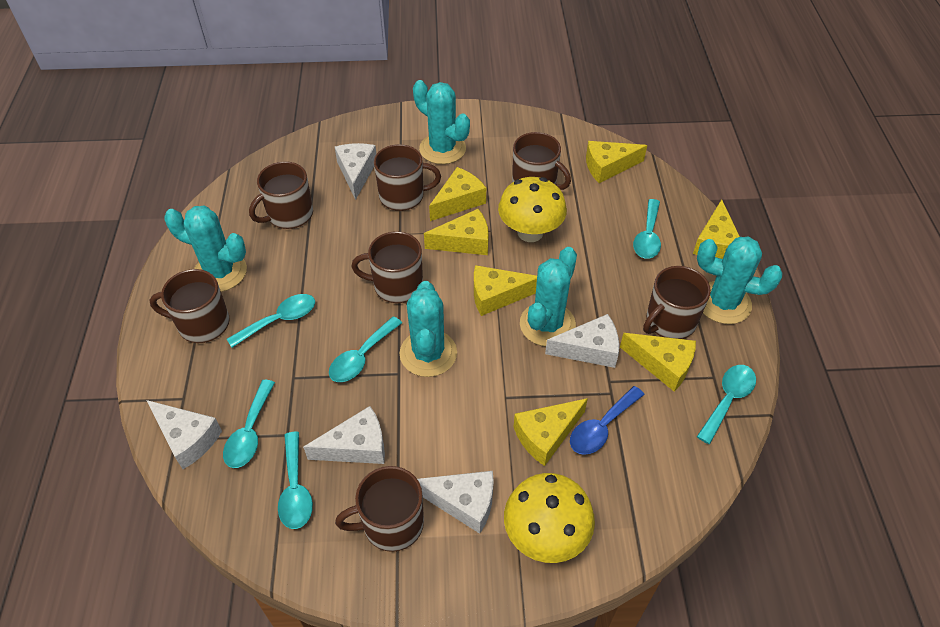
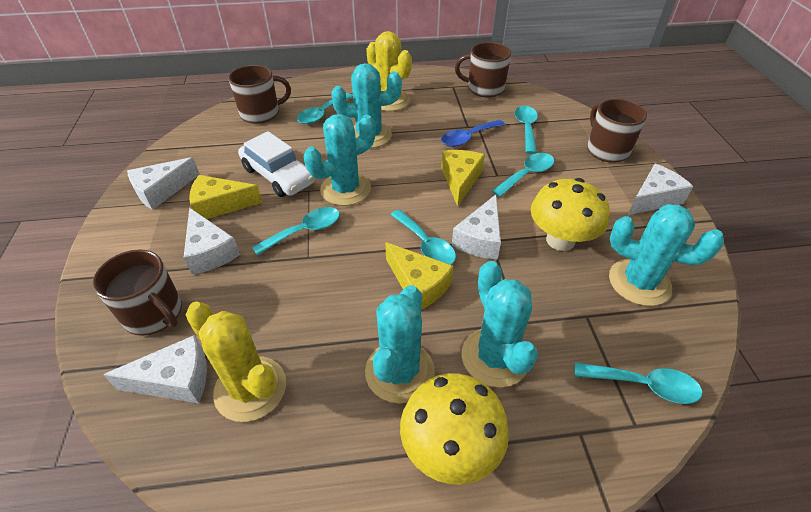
brown mug: 7 -> 4
white car: 0 -> 1
yellow cactus: 0 -> 2
yellow cheese: 7 -> 3

